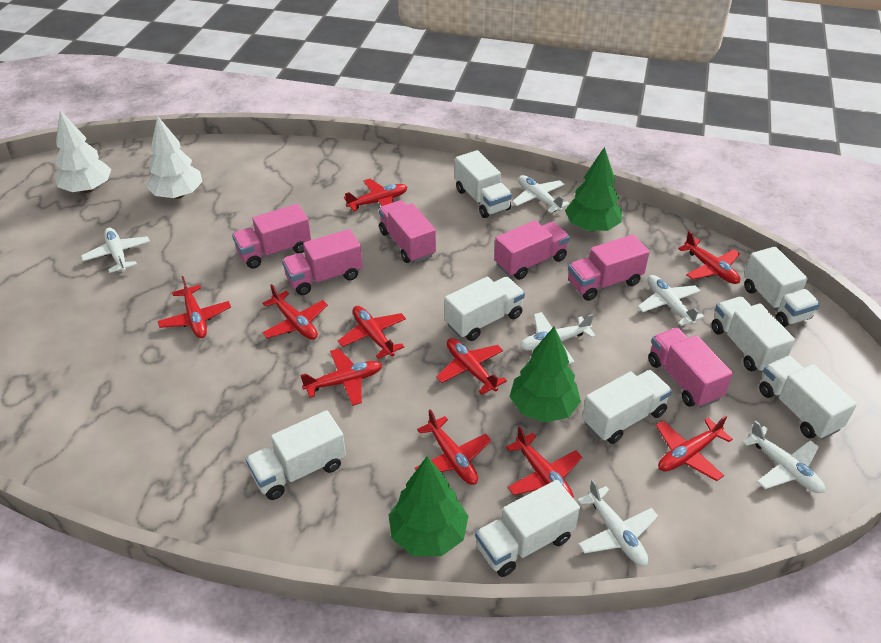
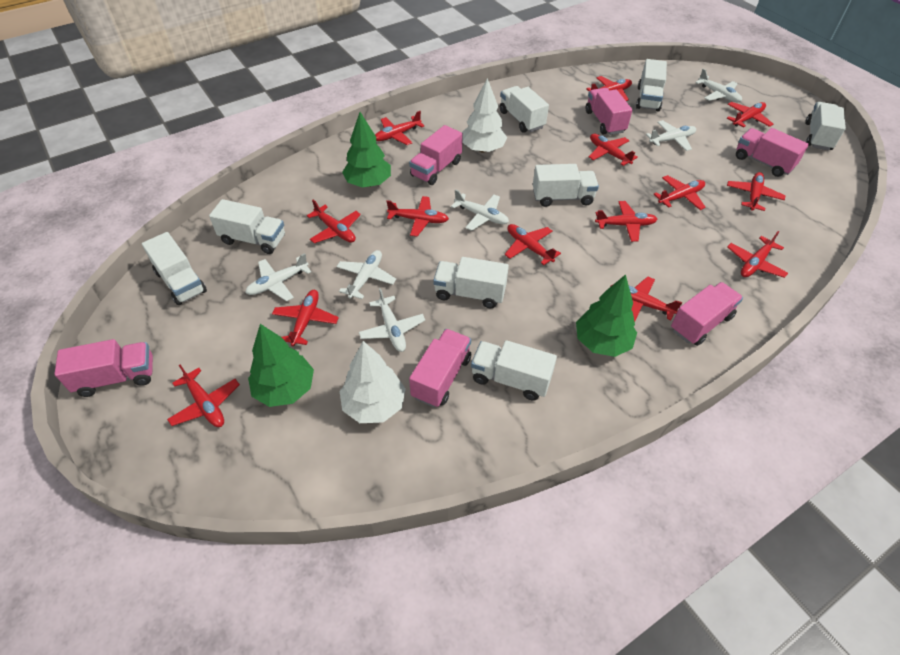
red plane: 10 -> 14

